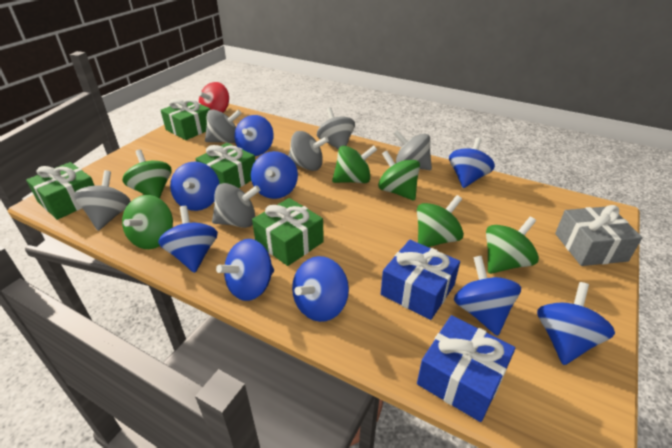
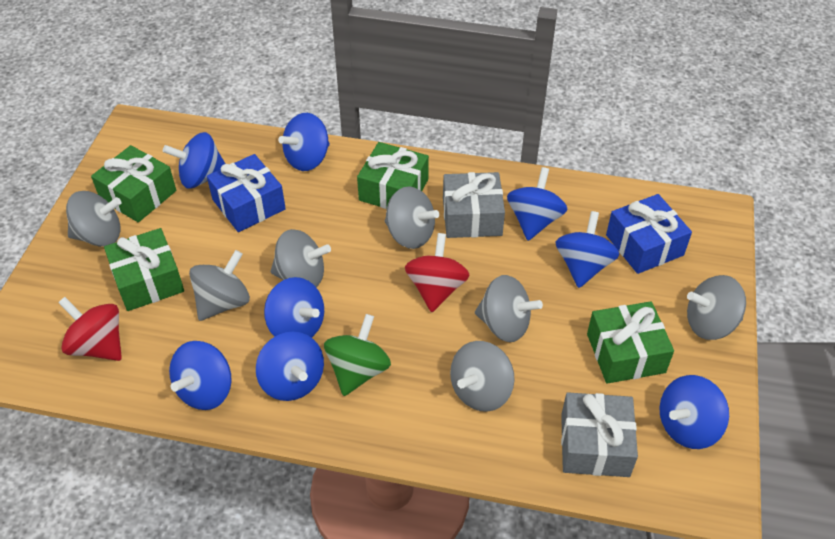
blue spinning top: 9 -> 8
green spinning top: 6 -> 1
grey gift: 1 -> 2
grey spinning top: 6 -> 7
red spinning top: 1 -> 2

